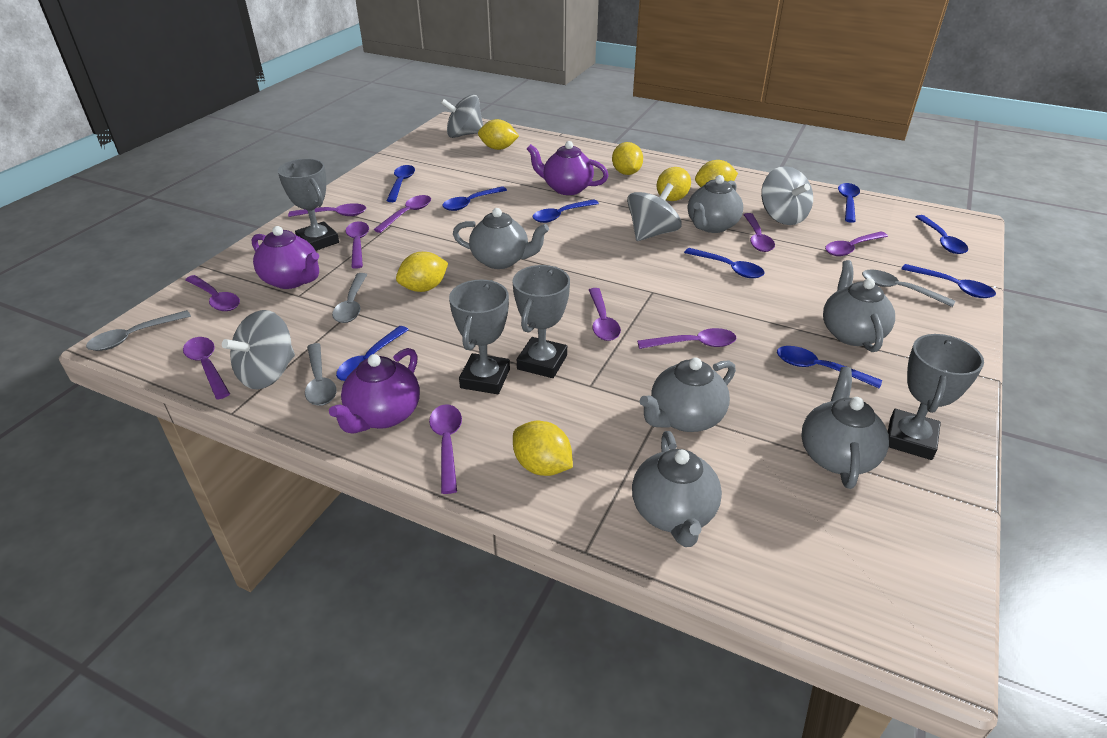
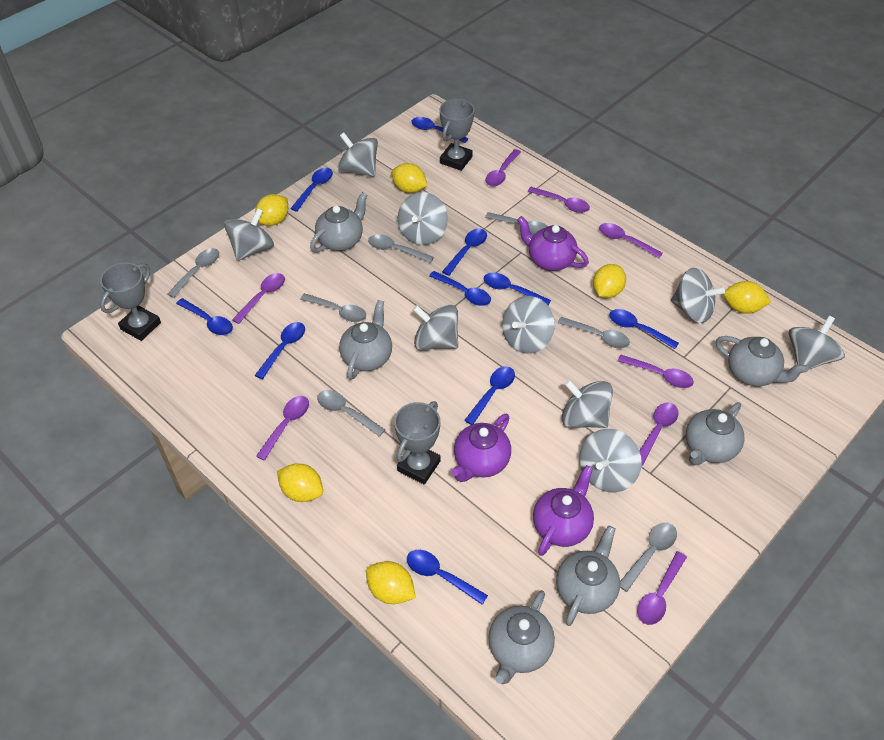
blue spoon: 9 -> 10
grey spinning top: 4 -> 9
grey spoon: 4 -> 7
grey trophy: 4 -> 3
purple spoon: 10 -> 8

